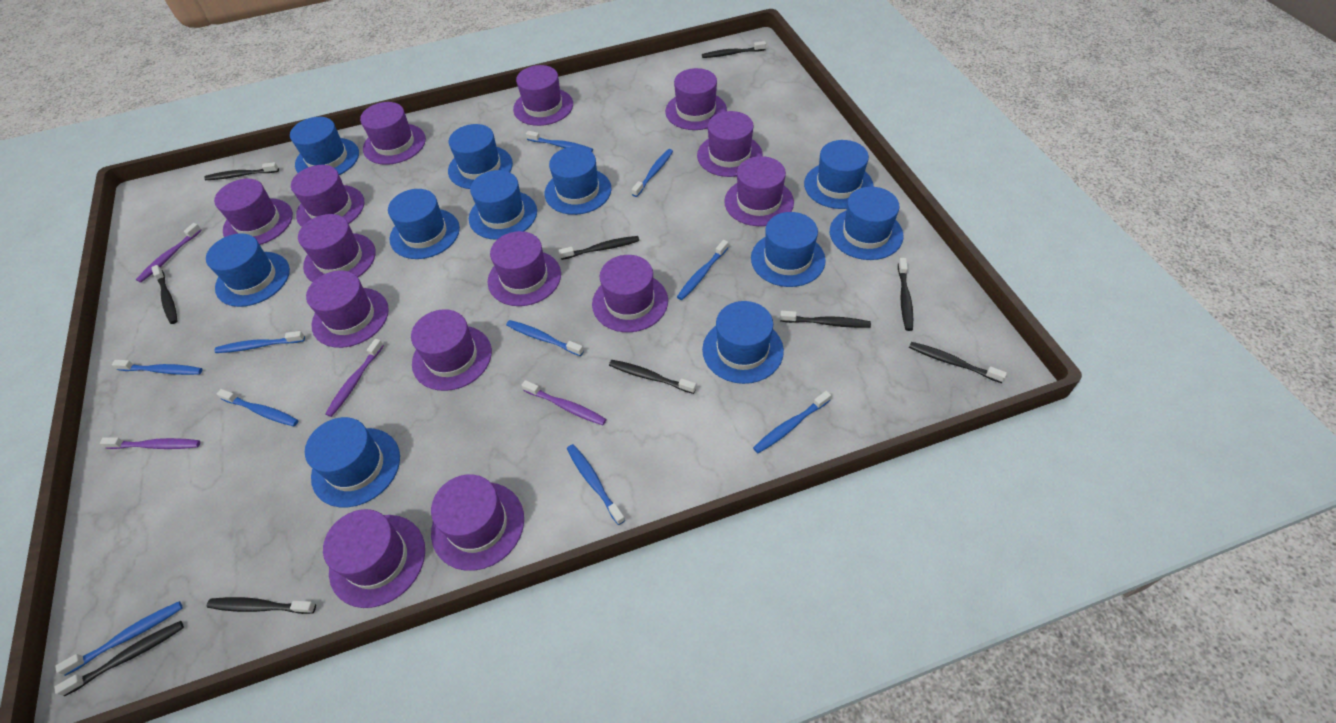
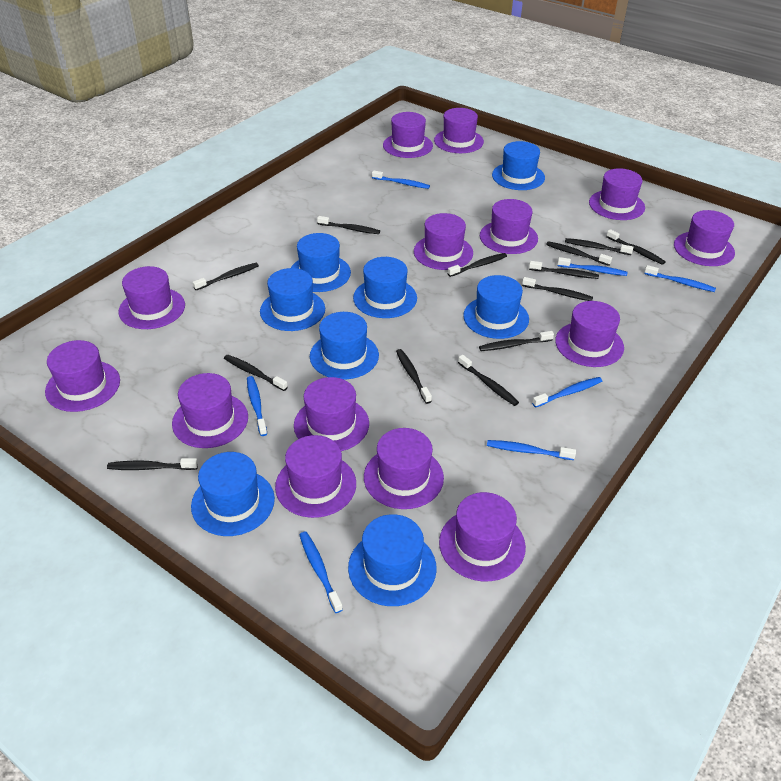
black toothbrush: 10 -> 13
blue hat: 11 -> 8
blue toothbrush: 10 -> 7
purple toothbrush: 4 -> 0

